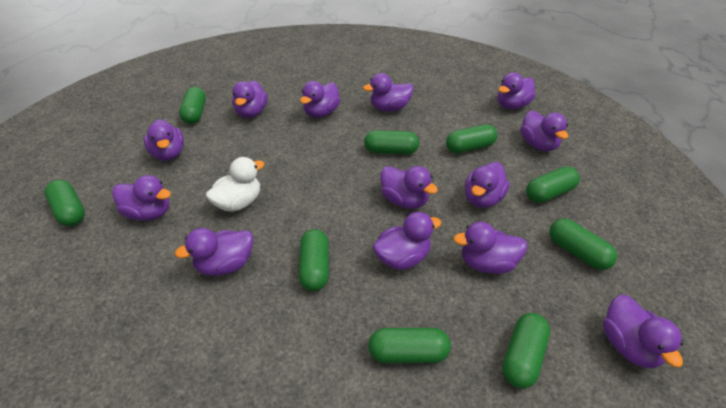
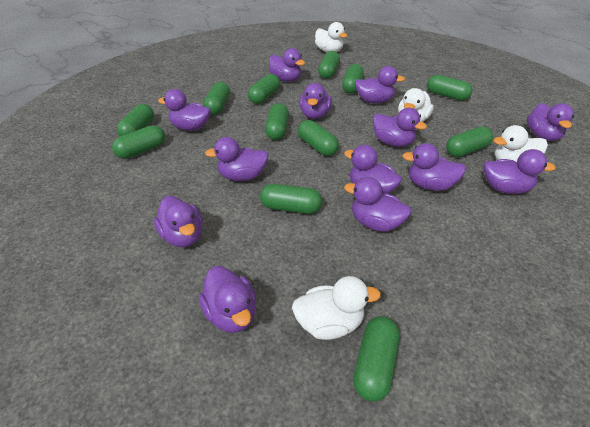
green capsule: 9 -> 12
white duck: 1 -> 4

